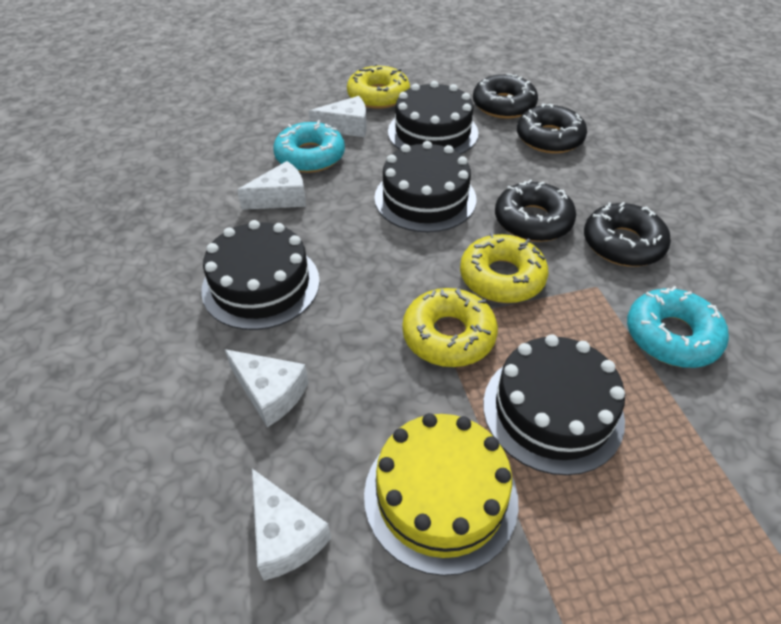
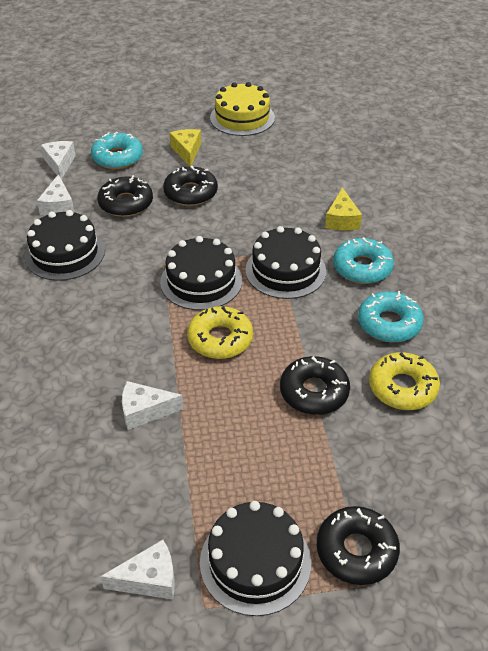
turquoise donut: 2 -> 3
yellow cheese: 0 -> 2
yellow donut: 3 -> 2

